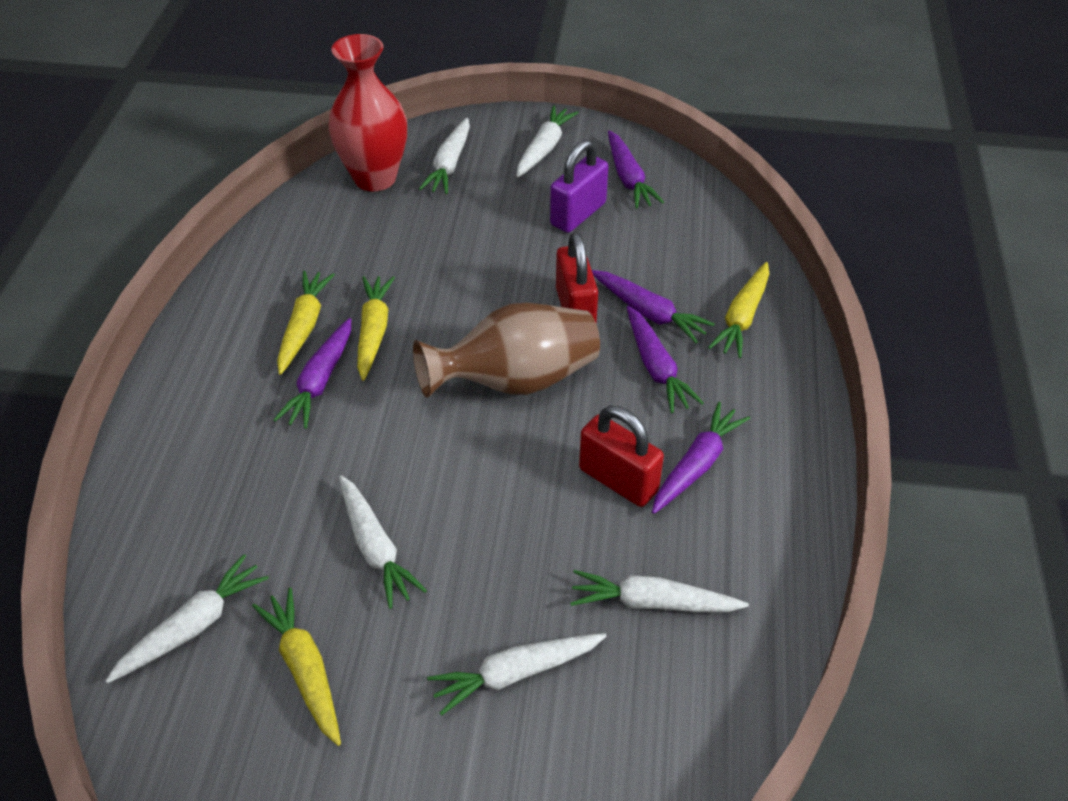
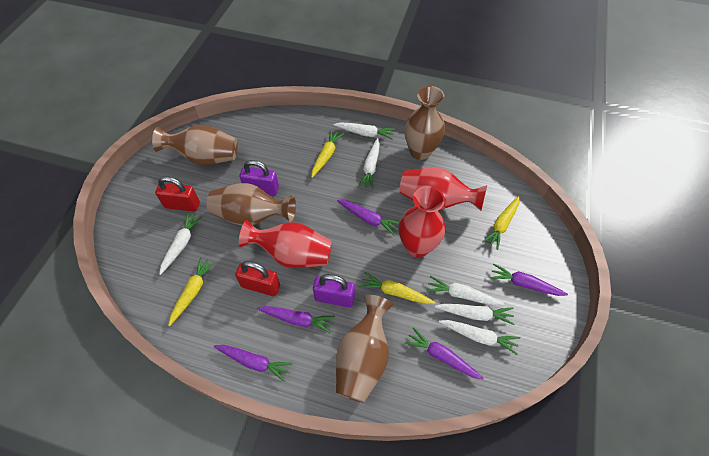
brown vase: 1 -> 4
purple padlock: 1 -> 2
red vase: 1 -> 3

